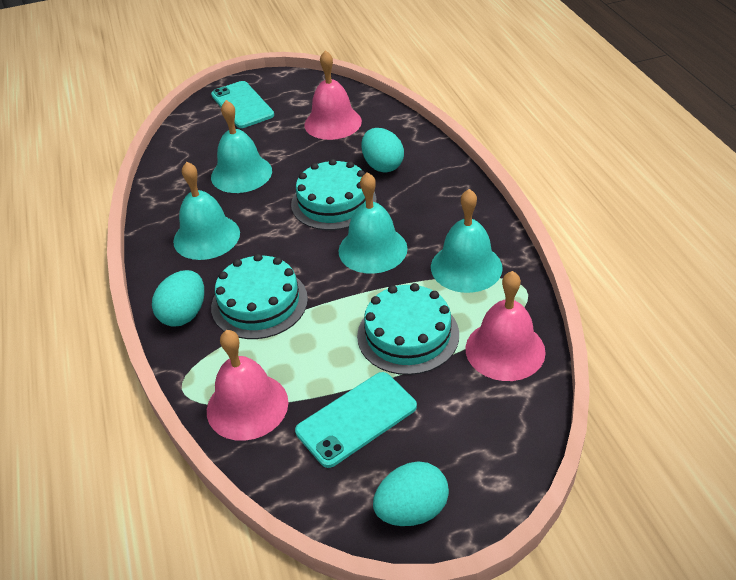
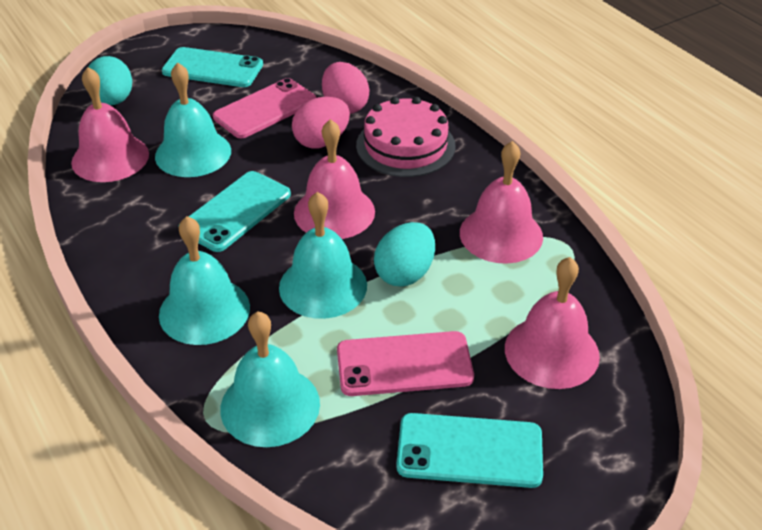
pink bell: 3 -> 4
pink cake: 0 -> 1
pink egg: 0 -> 2
pink phone: 0 -> 2
turquoise cake: 3 -> 0
turquoise egg: 3 -> 2
turquoise phone: 2 -> 3

